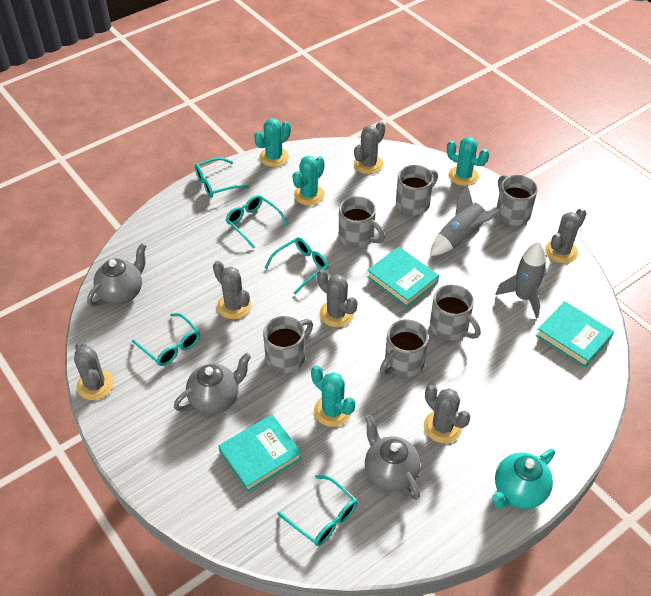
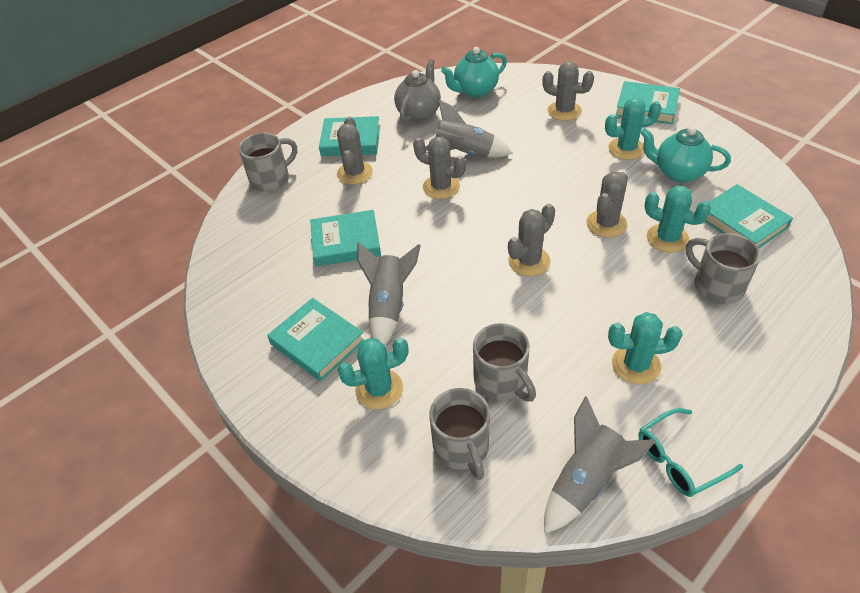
grey cactus: 6 -> 5
grey mug: 6 -> 4
grey rocket: 2 -> 3
grey teapot: 3 -> 1
turquoise book: 3 -> 5
turquoise glasses: 5 -> 1
turquoise teapot: 1 -> 2

